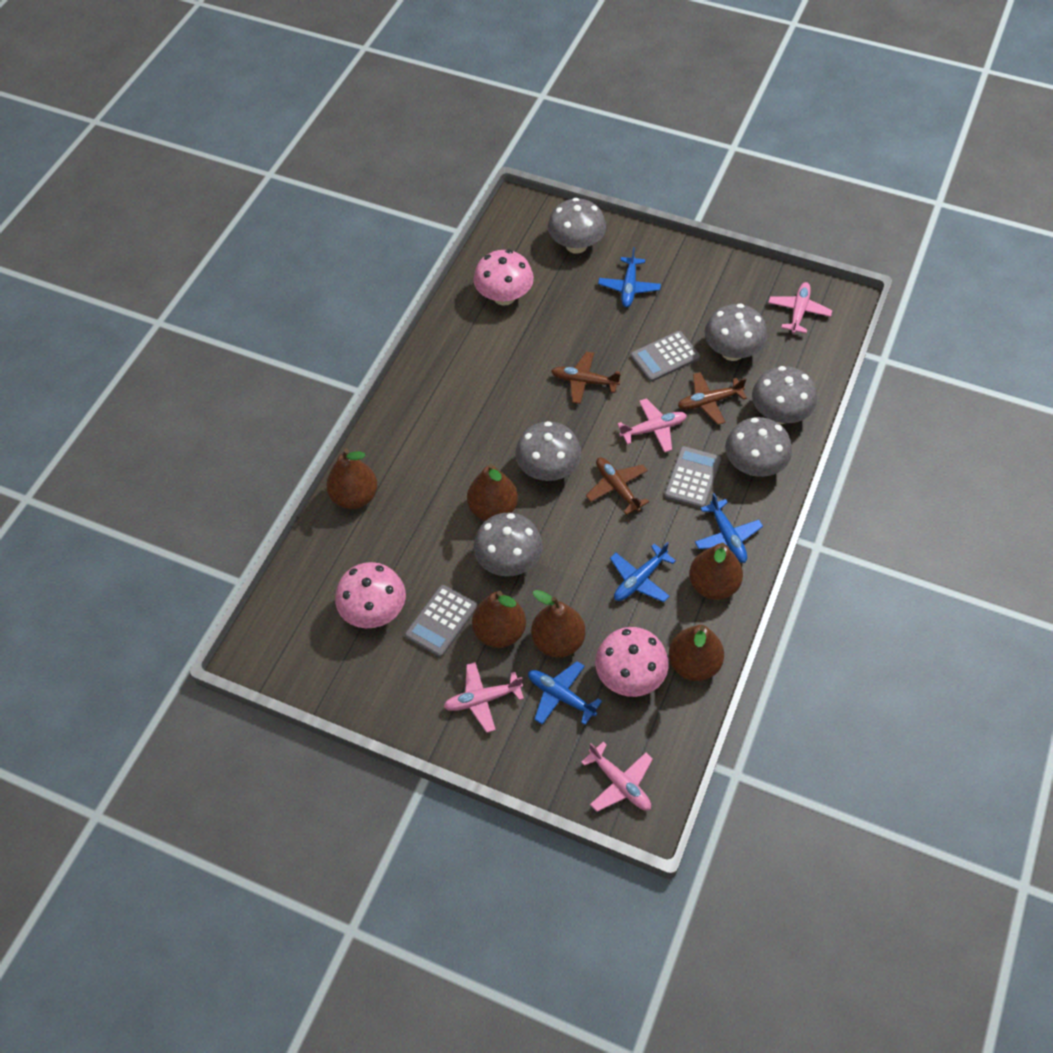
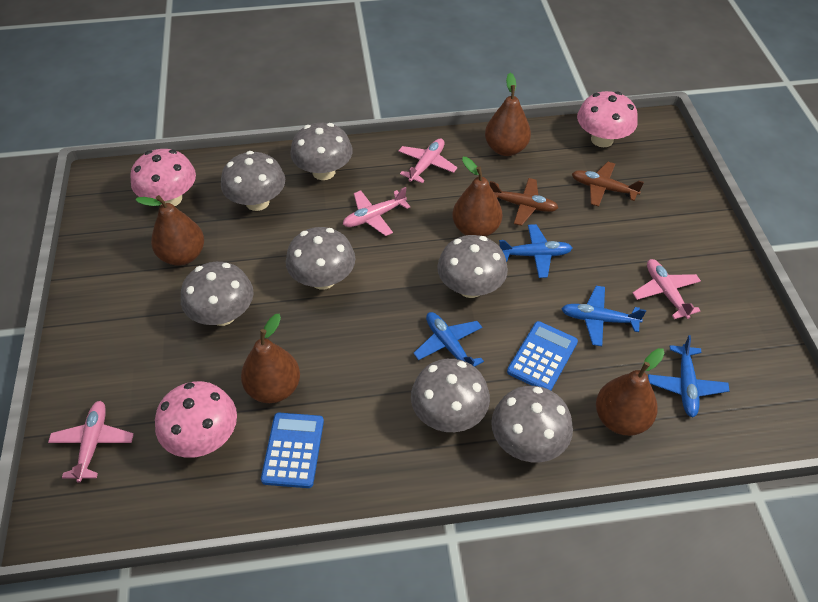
blue calculator: 0 -> 2
brown pear: 6 -> 5
brown plane: 3 -> 2
grey calculator: 3 -> 0
grey mushroom: 6 -> 7

